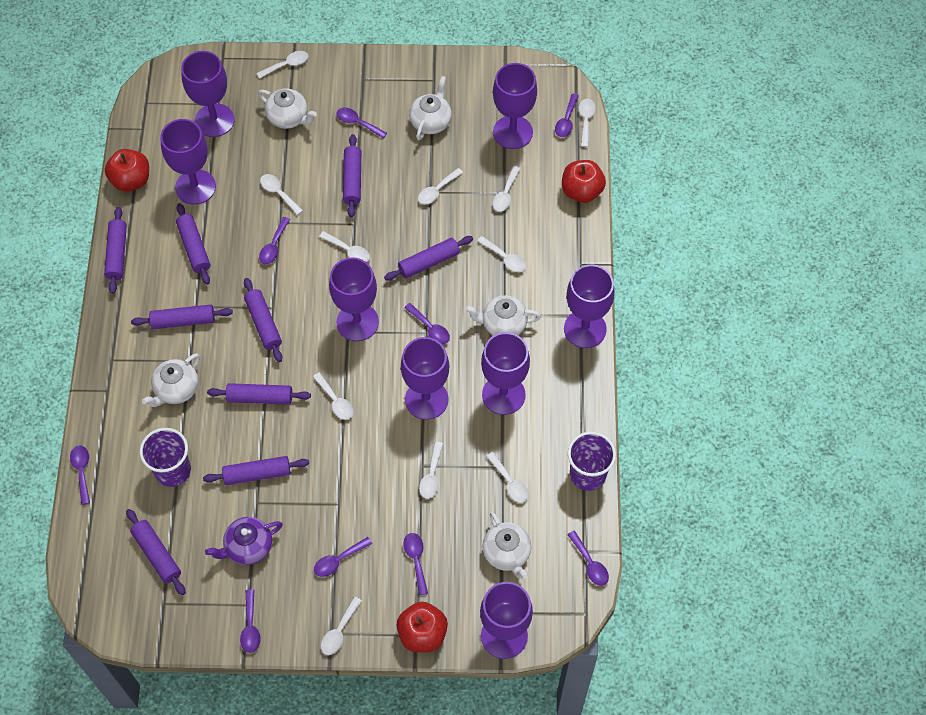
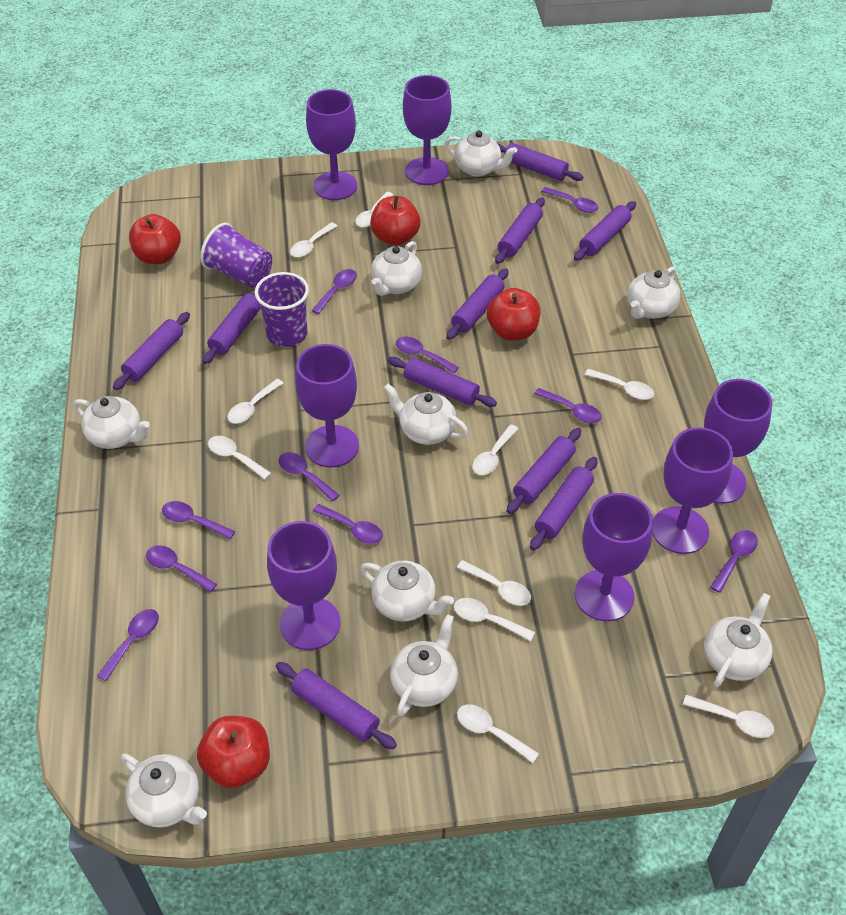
purple goblet: 8 -> 7
purple rolling pin: 9 -> 10
purple spoon: 9 -> 10
purple teapot: 1 -> 0
red apple: 3 -> 4
white spoon: 11 -> 10
white teapot: 5 -> 9

